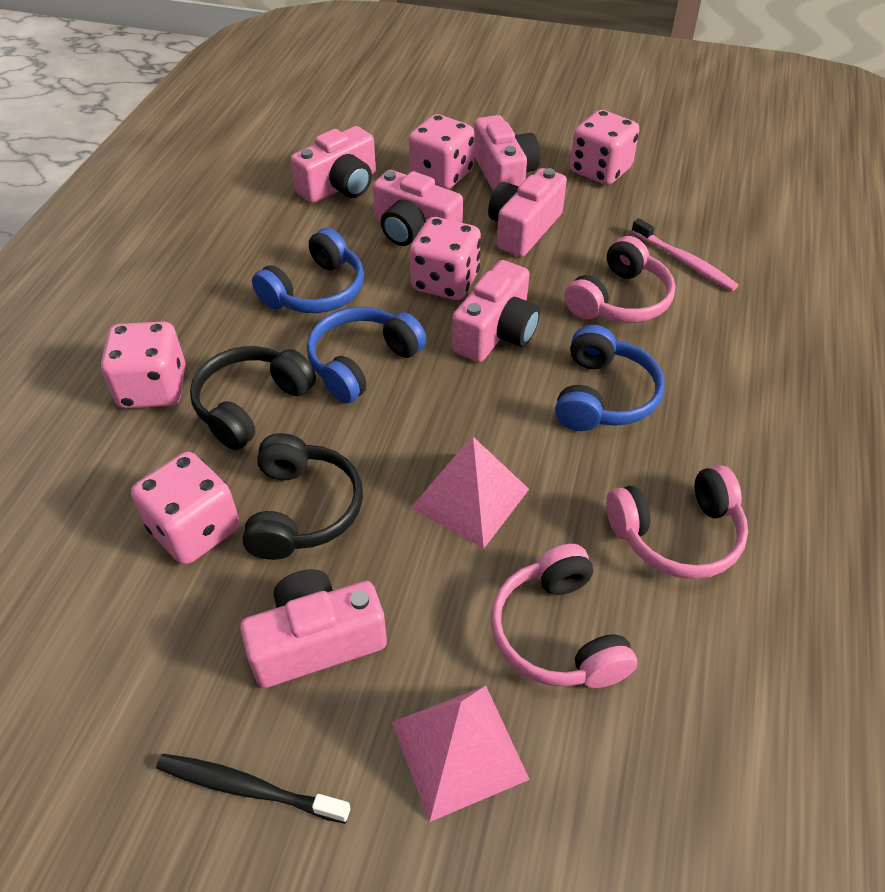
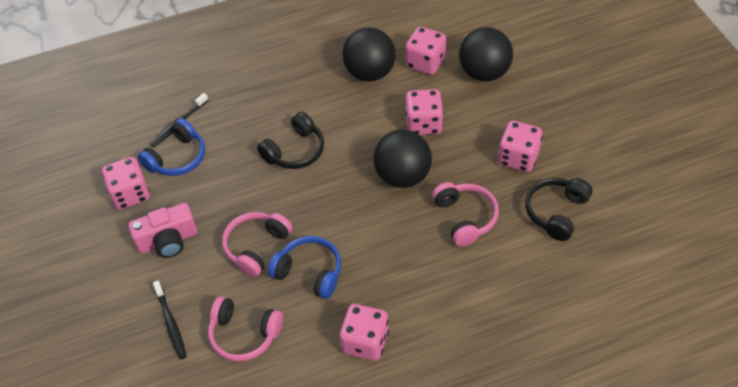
black ball: 0 -> 3
black toothbrush: 1 -> 2
blue headphones: 3 -> 2
pink camera: 6 -> 1
pink pyramid: 2 -> 0
pink toothbrush: 1 -> 0

